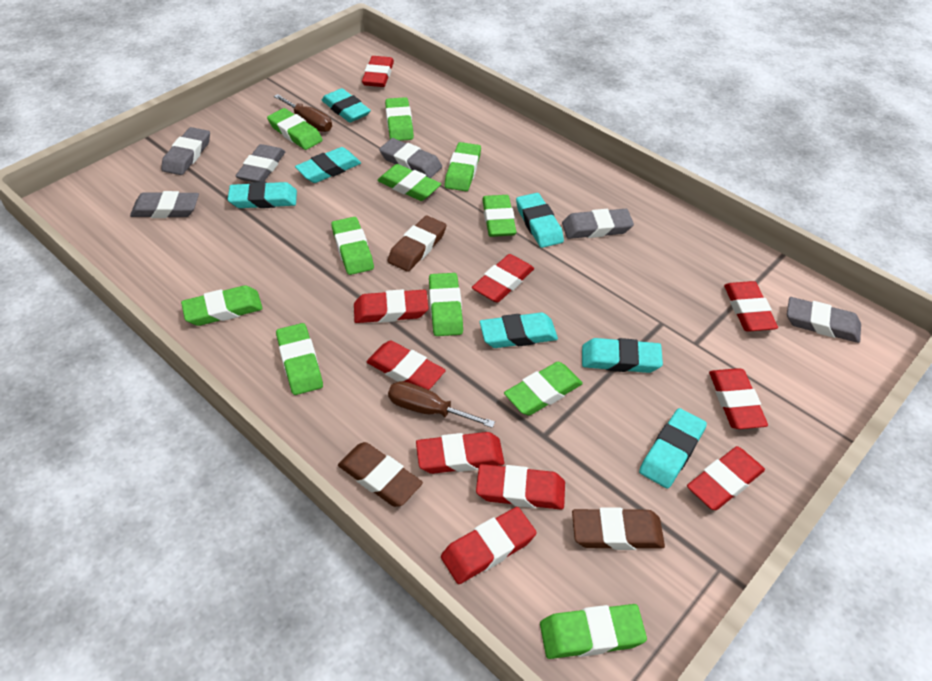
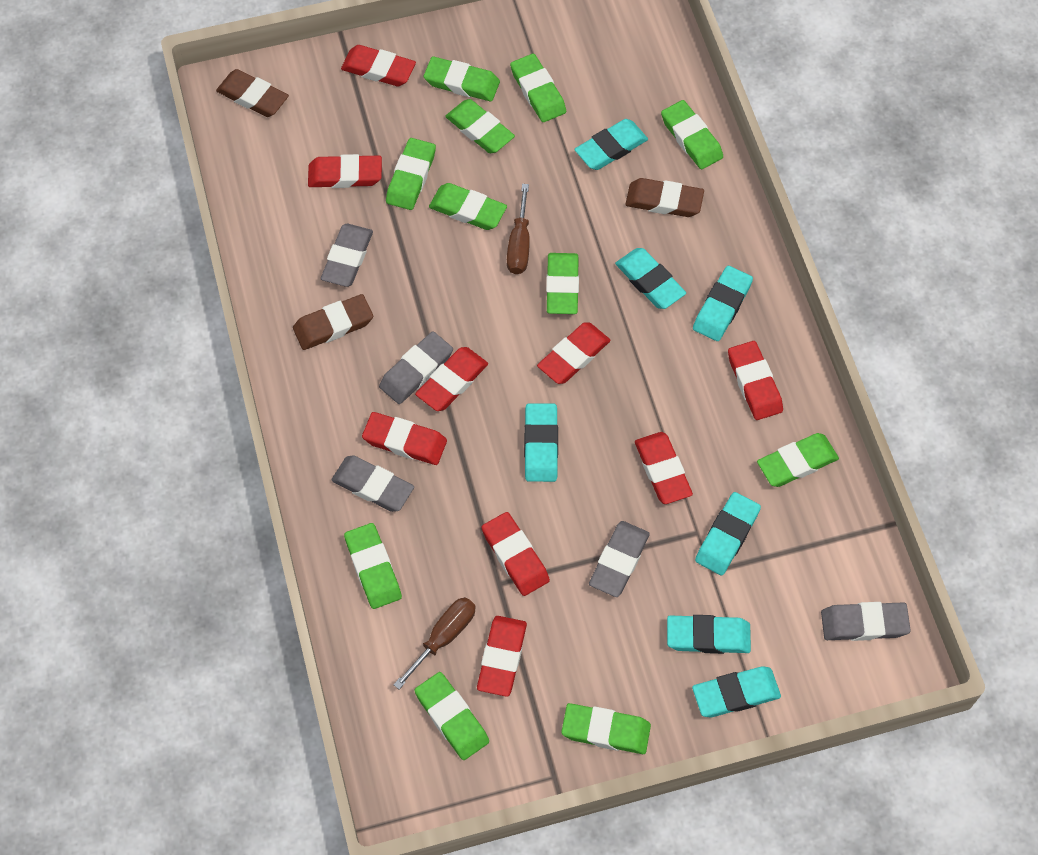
grey eraser: 6 -> 5
red eraser: 10 -> 9

